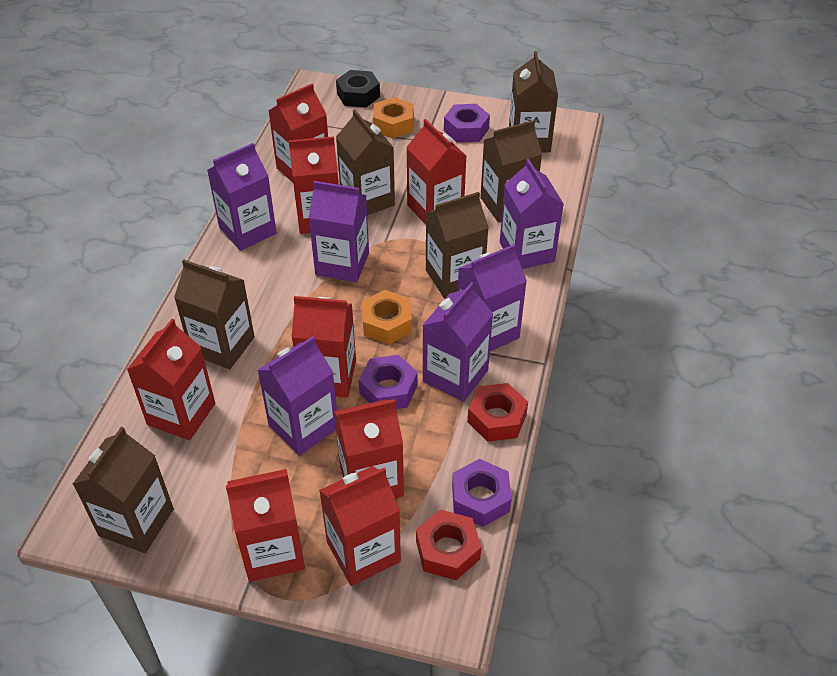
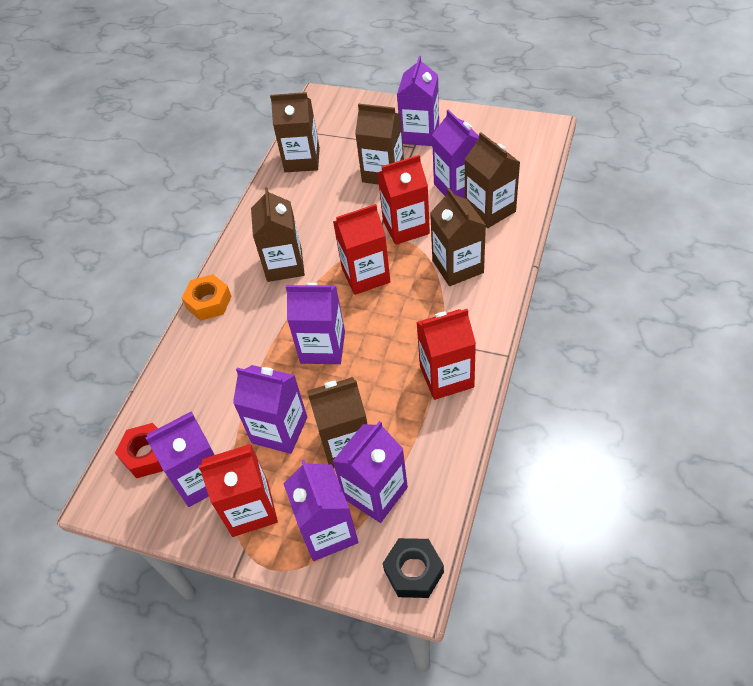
orange nut: 2 -> 1
purple carton: 6 -> 7
purple nut: 3 -> 0
red carton: 8 -> 4
red nut: 2 -> 1

